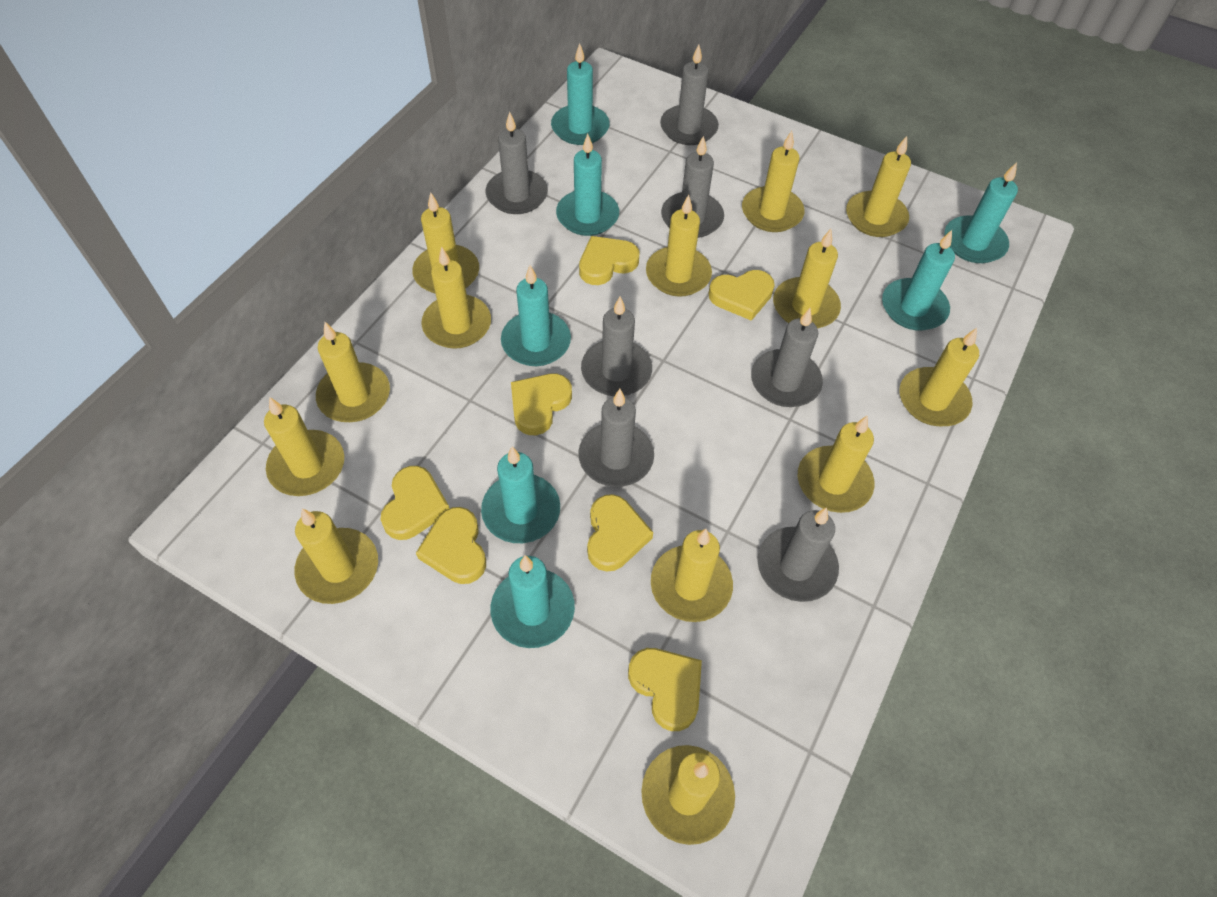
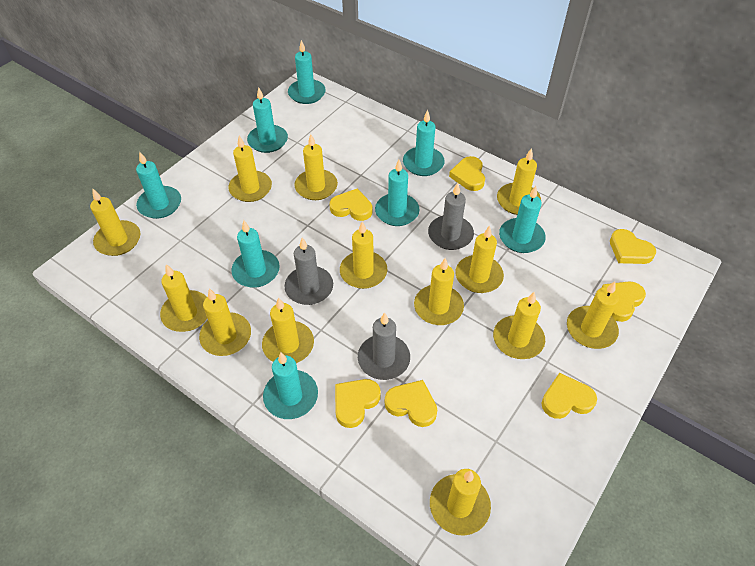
grey candle: 7 -> 3
turquoise candle: 7 -> 8

